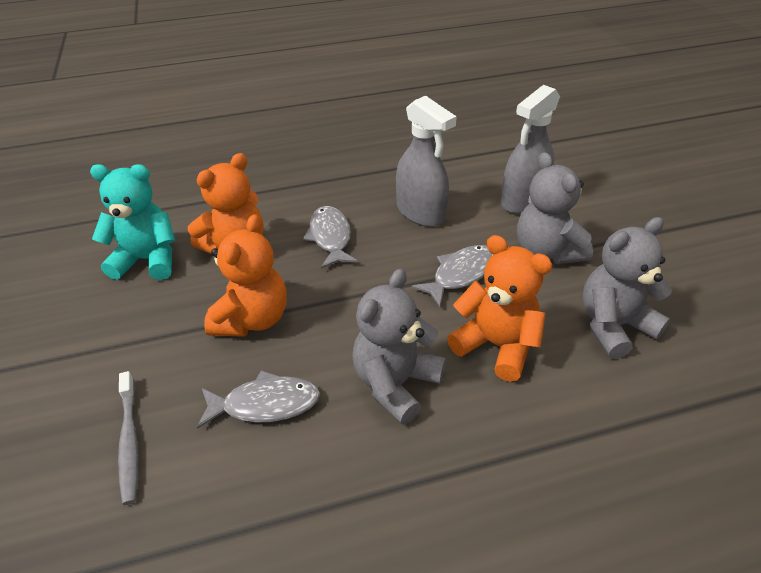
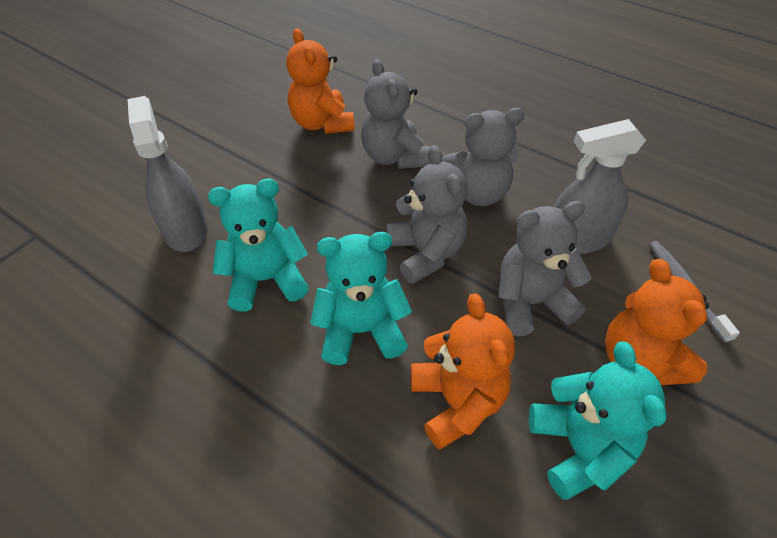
grey fish: 3 -> 0
grey teddy bear: 3 -> 4
turquoise teddy bear: 1 -> 3

